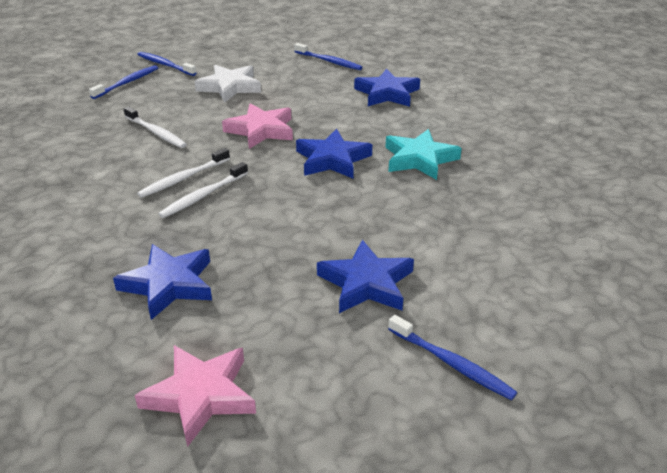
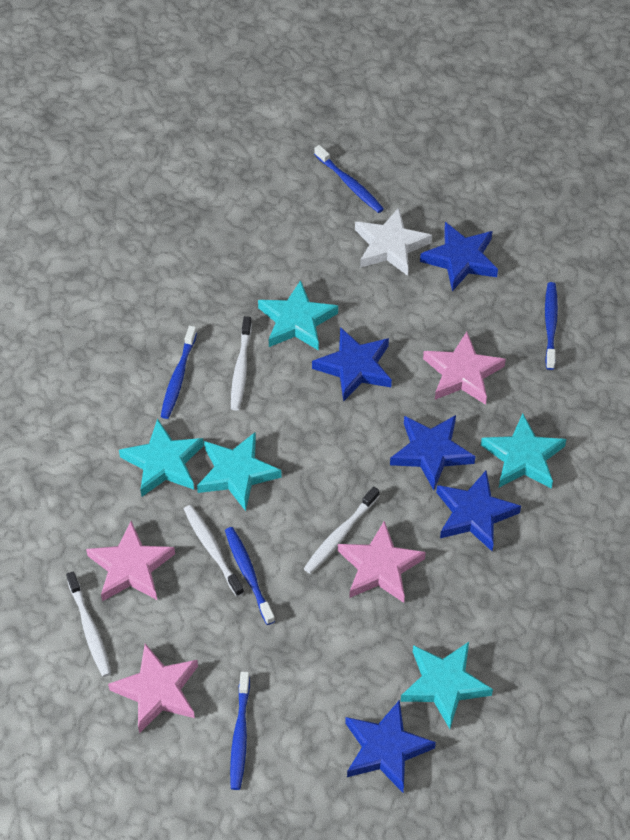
blue star: 4 -> 5
blue toothbrush: 4 -> 5
pink star: 2 -> 4
turquoise star: 1 -> 5
white toothbrush: 3 -> 4

